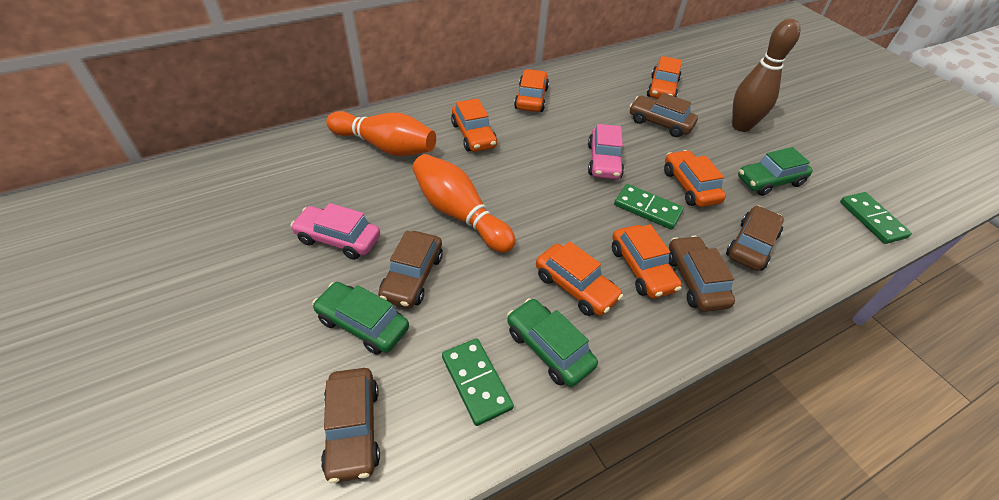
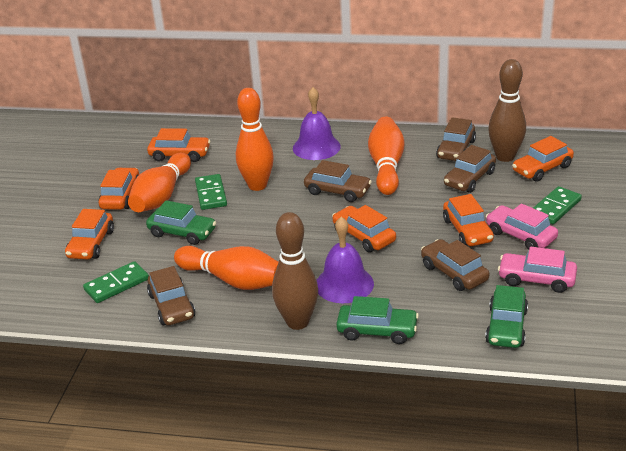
brown bowling pin: 1 -> 2
orange bowling pin: 2 -> 4
purple bell: 0 -> 2

